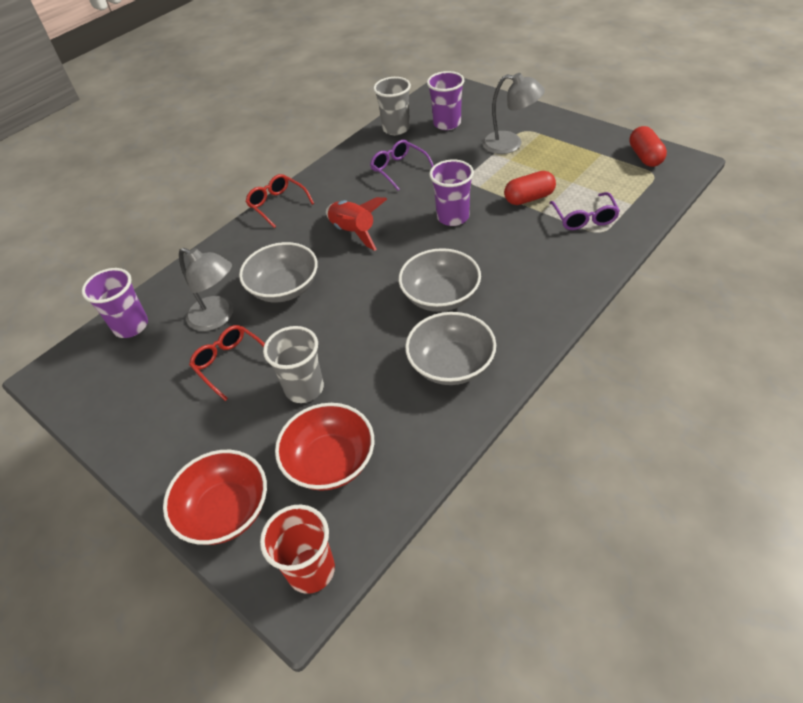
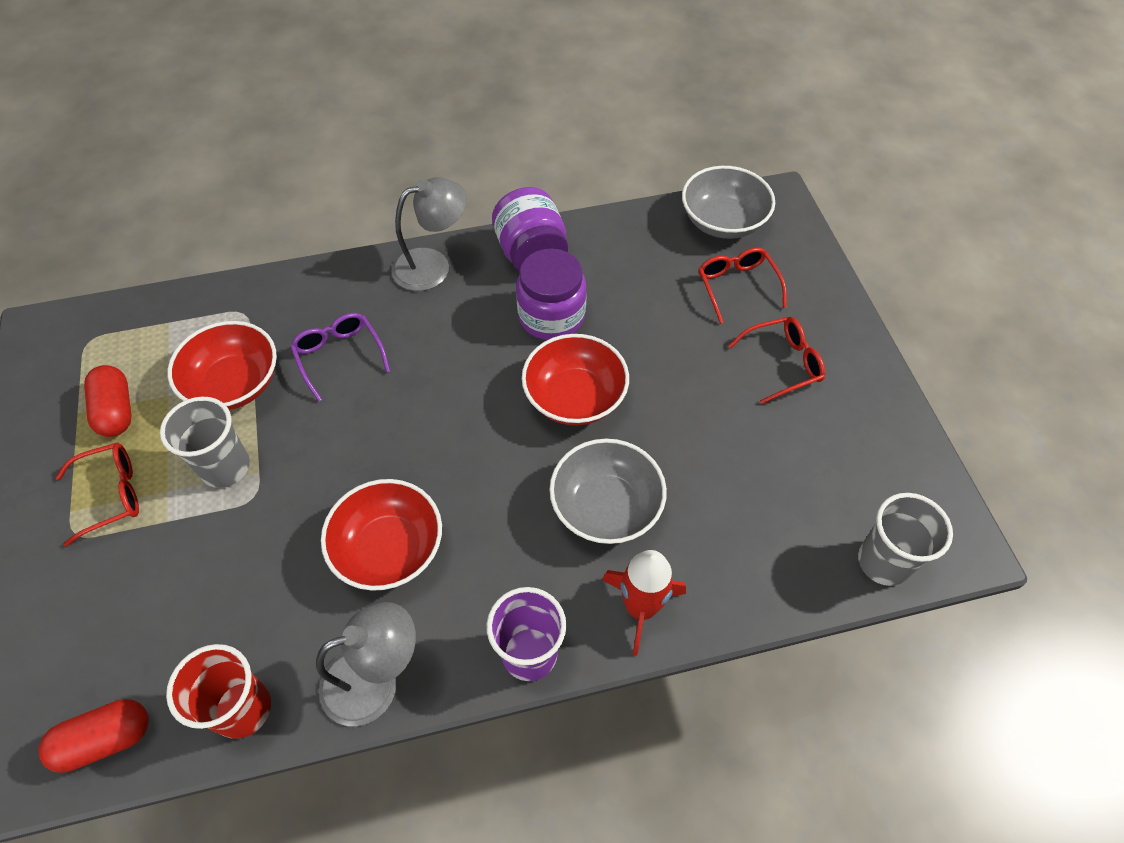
grey bowl: 3 -> 2
purple cup: 3 -> 1
purple glasses: 2 -> 1
purple jar: 0 -> 2
red bowl: 2 -> 3
red glasses: 2 -> 3

